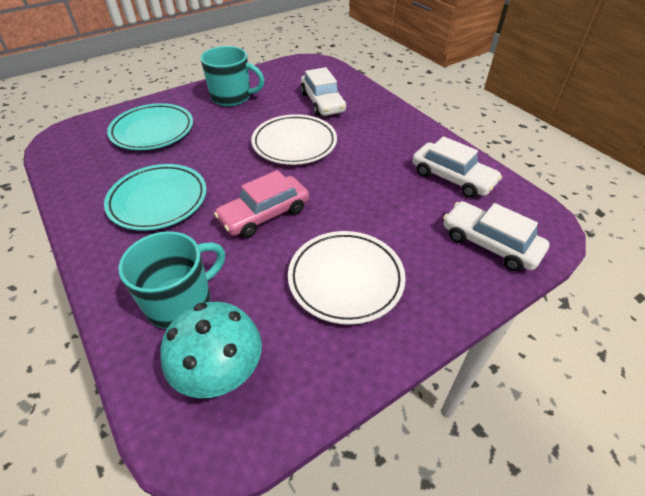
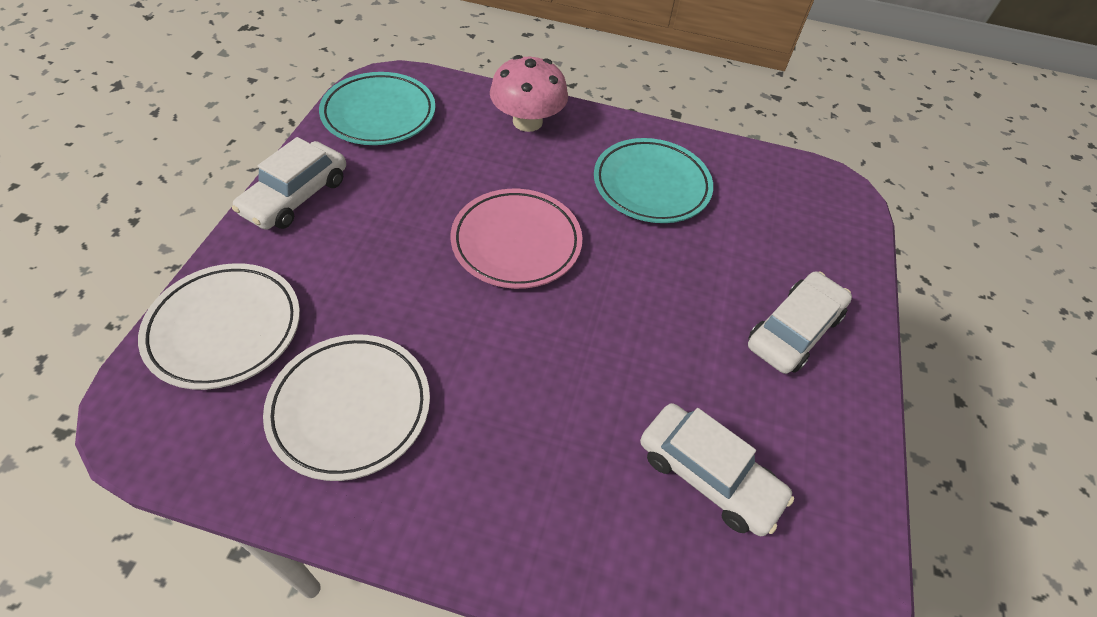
pink car: 1 -> 0
pink mushroom: 0 -> 1
pink plate: 0 -> 1
turquoise mug: 2 -> 0
turquoise mushroom: 1 -> 0

